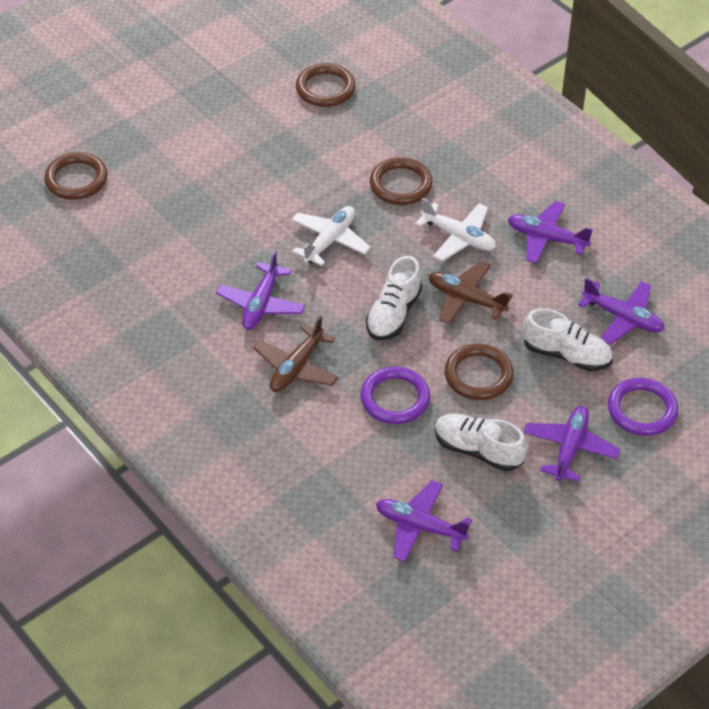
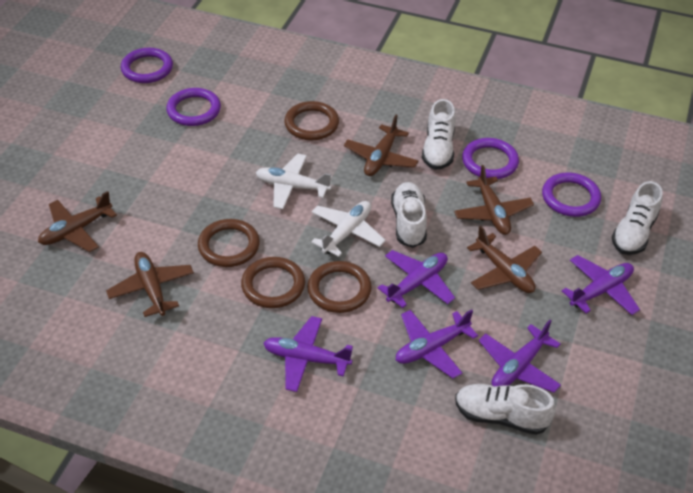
brown plane: 2 -> 5
purple ring: 2 -> 4
white shoe: 3 -> 4

